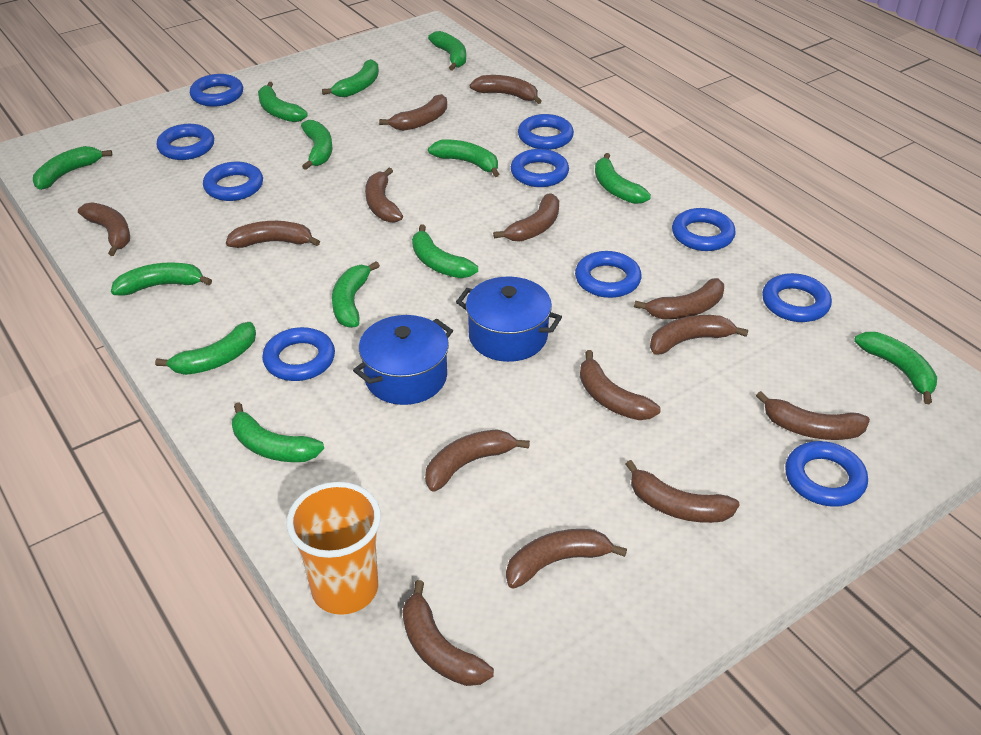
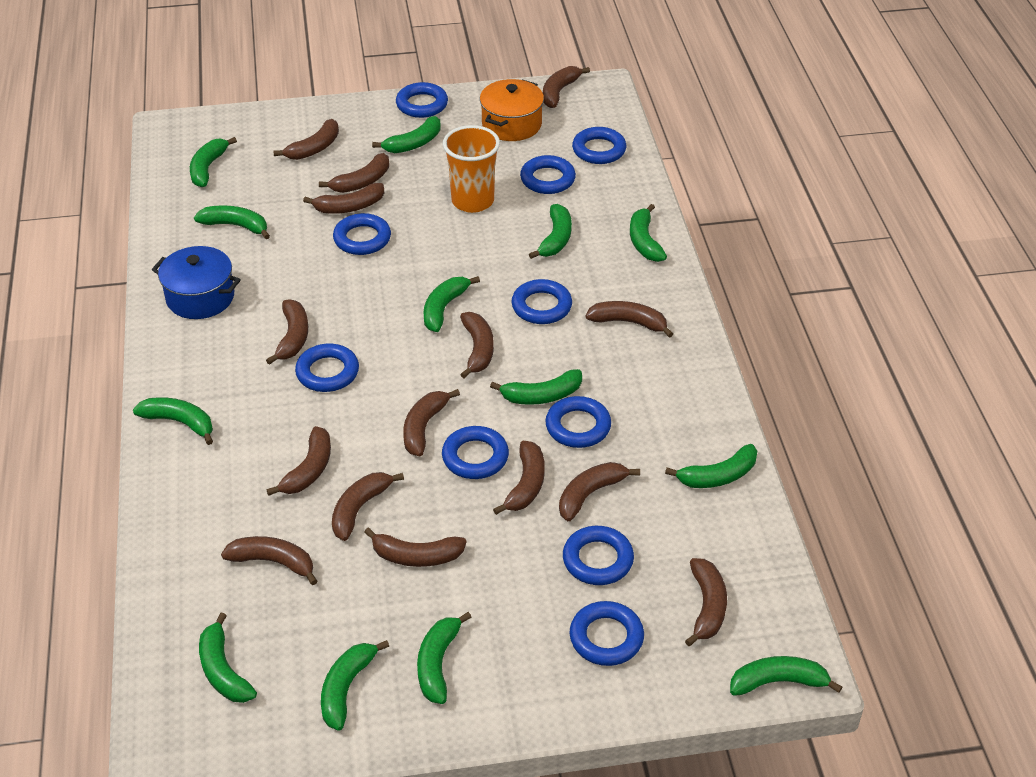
blue pot: 2 -> 1
brown banana: 14 -> 15
orange pot: 0 -> 1

